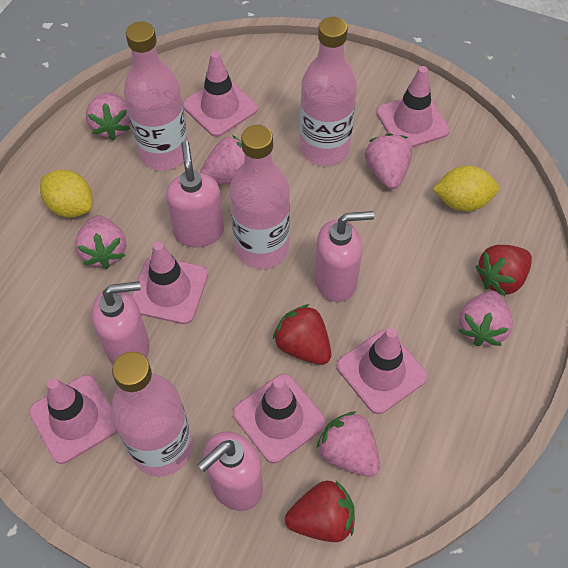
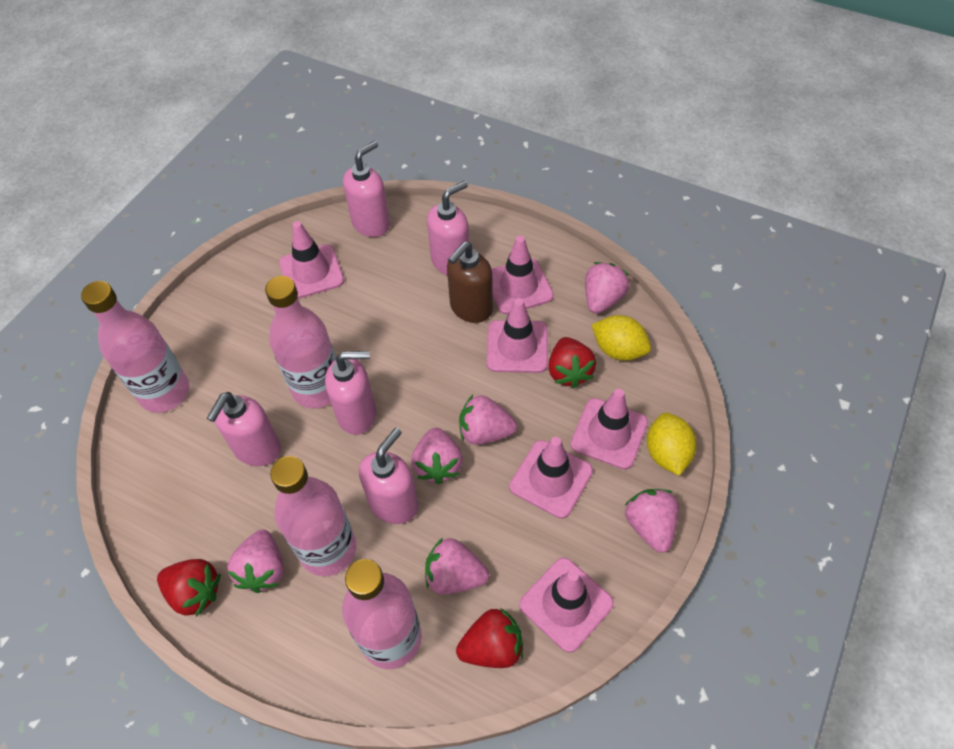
brown soap dispenser: 0 -> 1
pink soap dispenser: 4 -> 5

